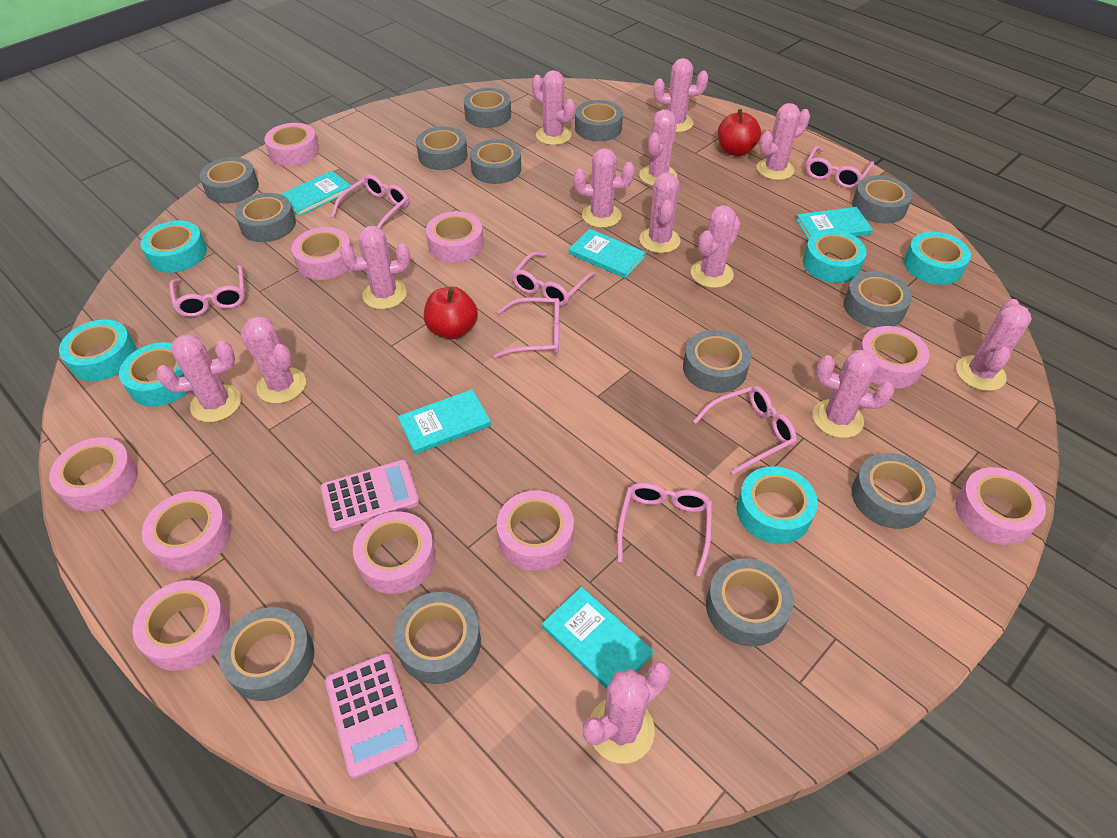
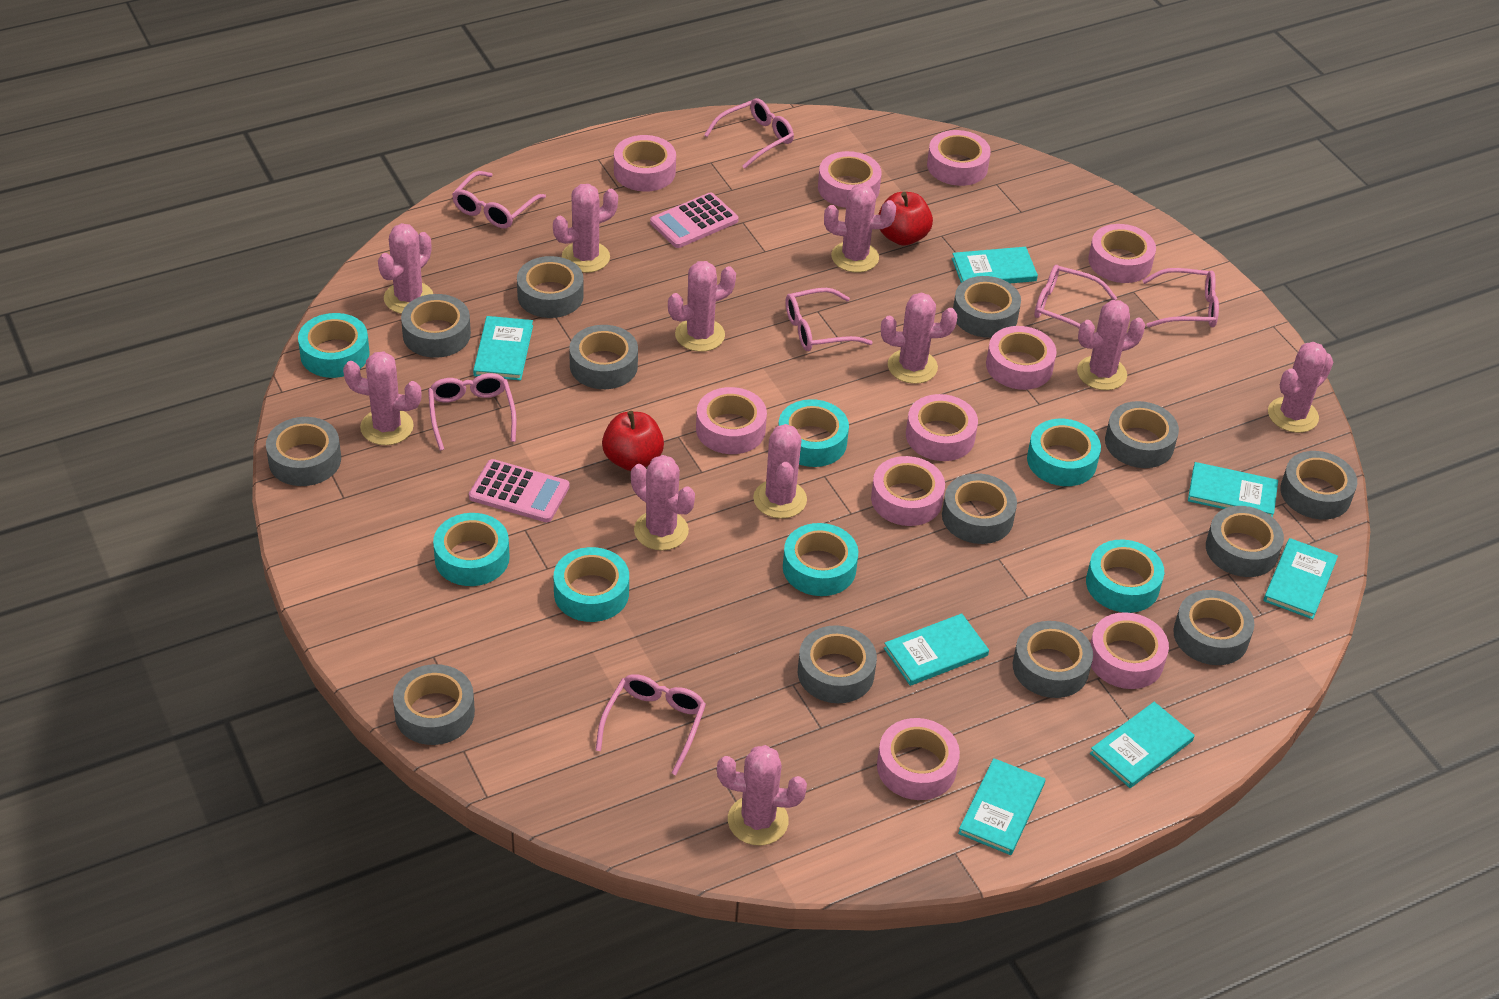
pink cactus: 13 -> 11
turquoise book: 5 -> 7
turquoise tape: 6 -> 7

